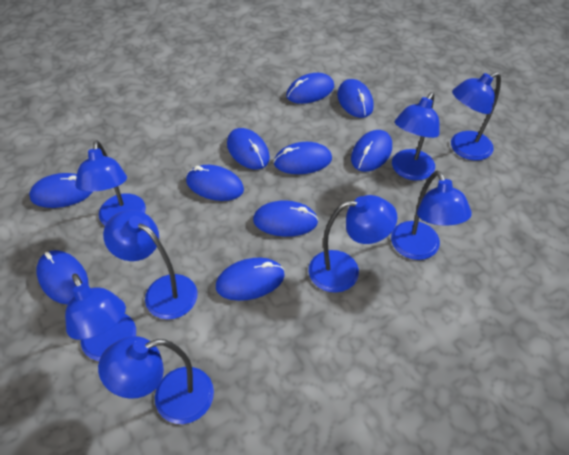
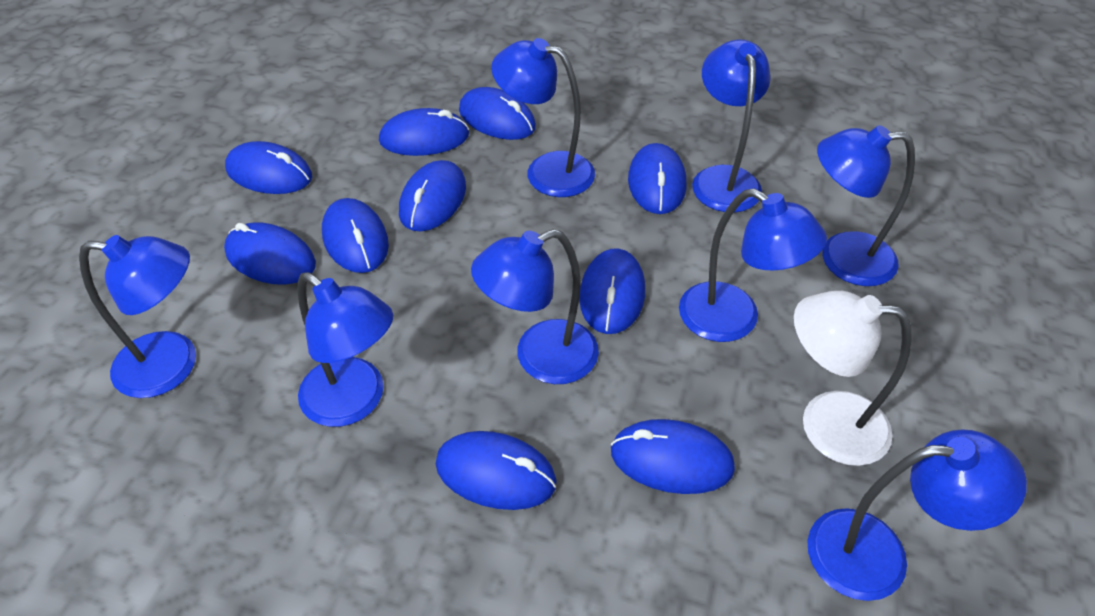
white lamp: 0 -> 1

